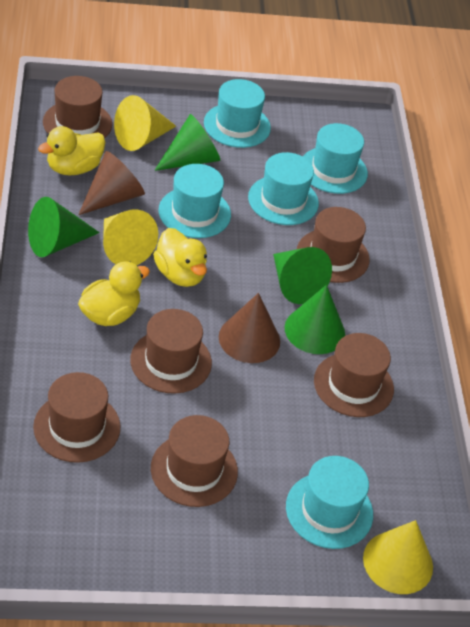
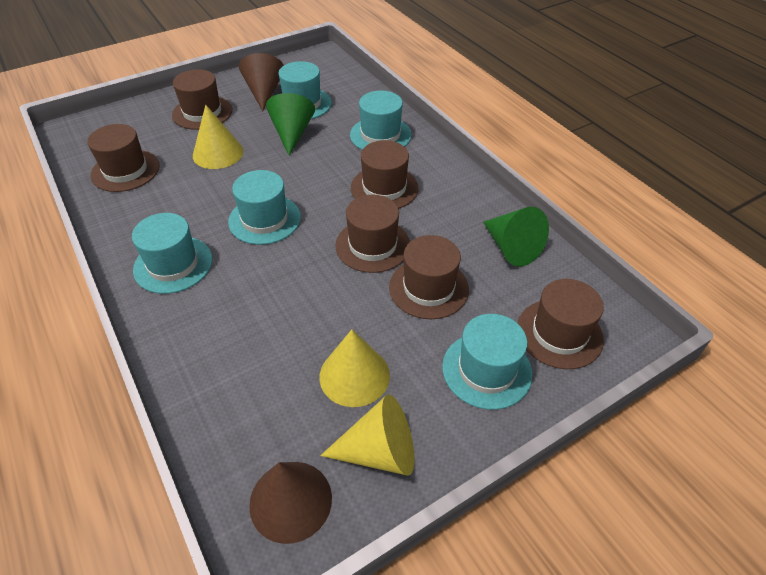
green cone: 4 -> 2
yellow duck: 3 -> 0

